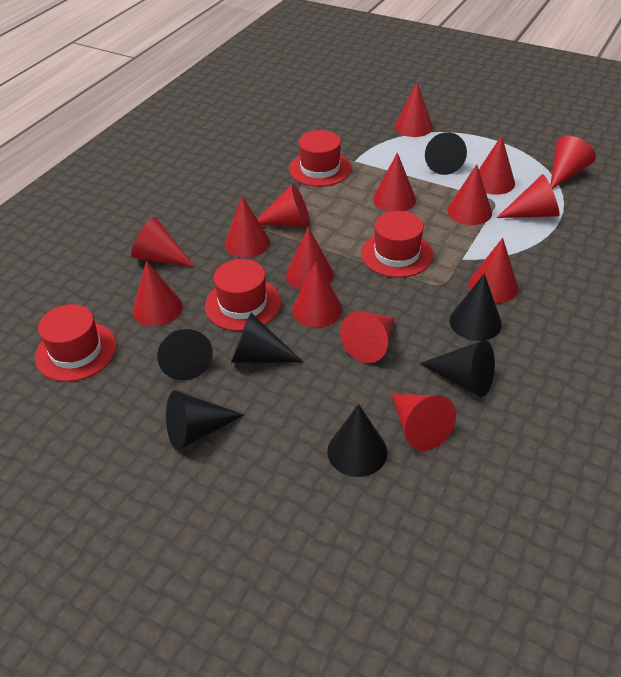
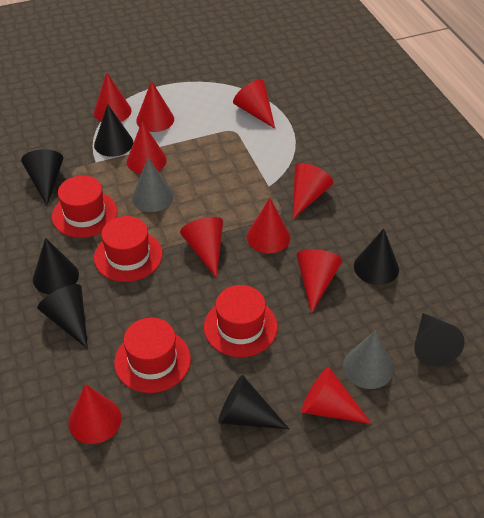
grey cone: 0 -> 2
red cone: 15 -> 10

